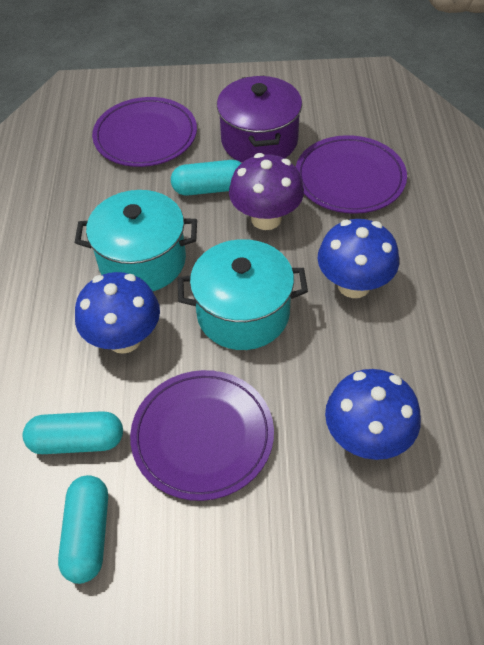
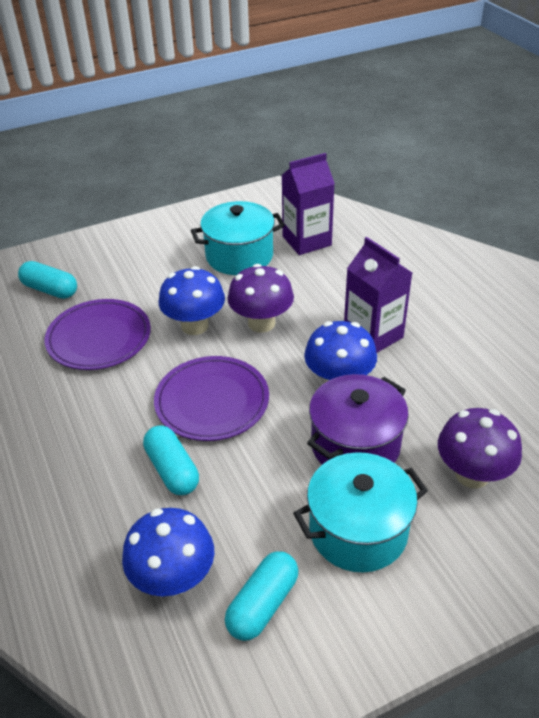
purple carton: 0 -> 2
purple mushroom: 1 -> 2
purple plate: 3 -> 2

